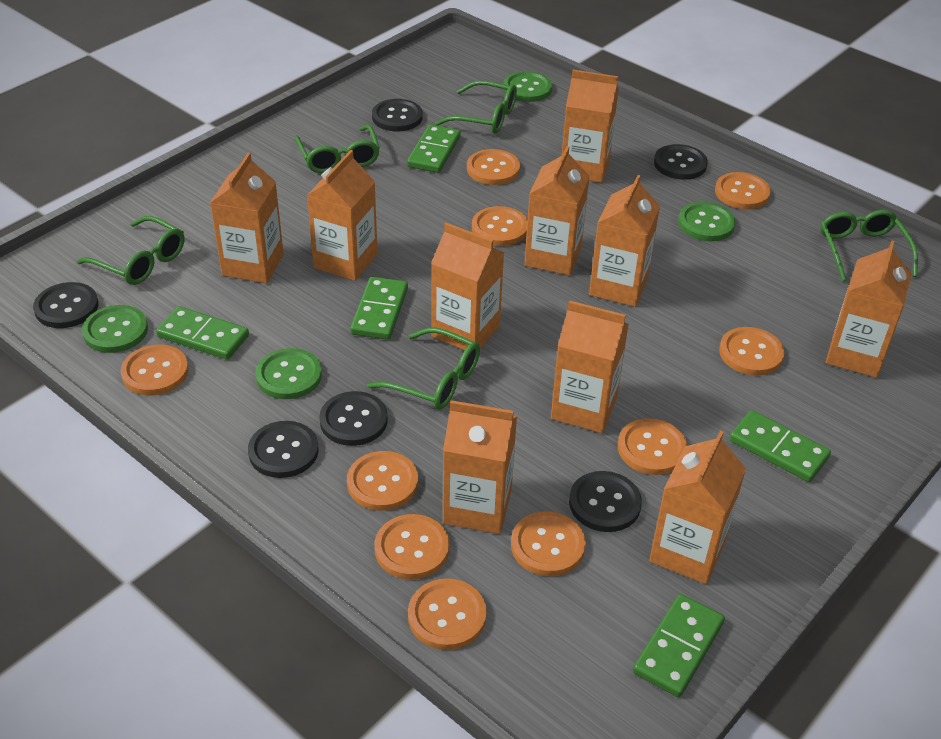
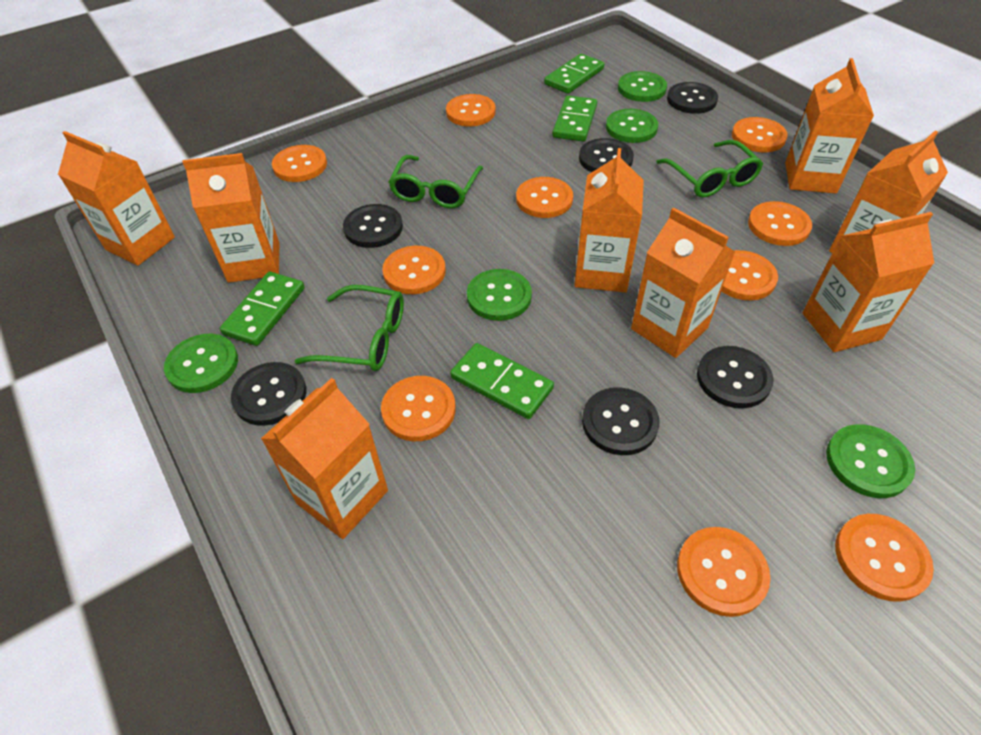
green button: 4 -> 5
green domino: 5 -> 4
green glasses: 5 -> 3
orange carton: 10 -> 8

